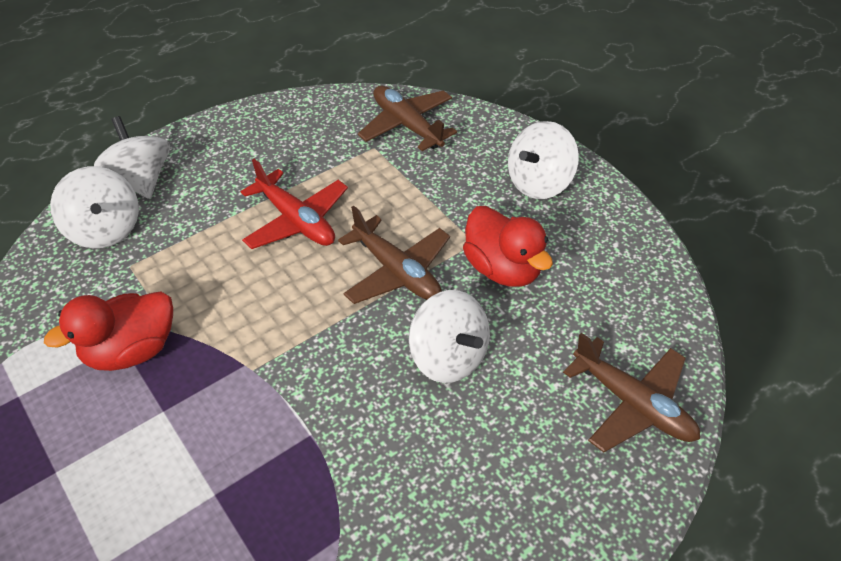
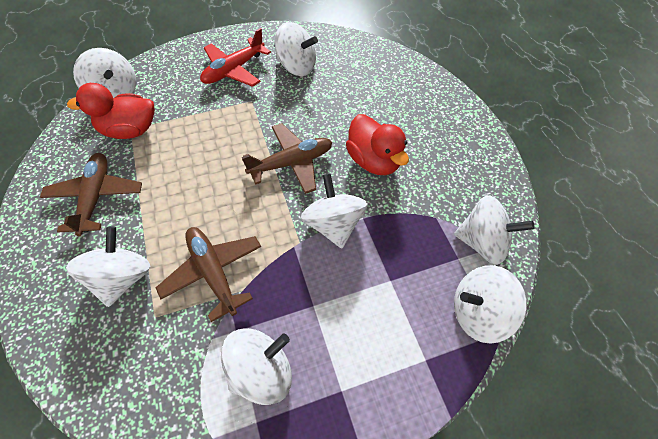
white spinning top: 4 -> 7

